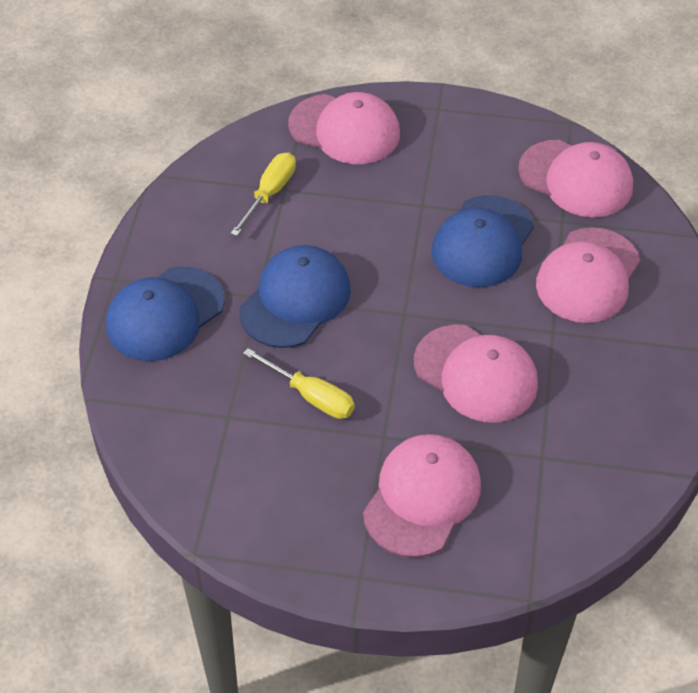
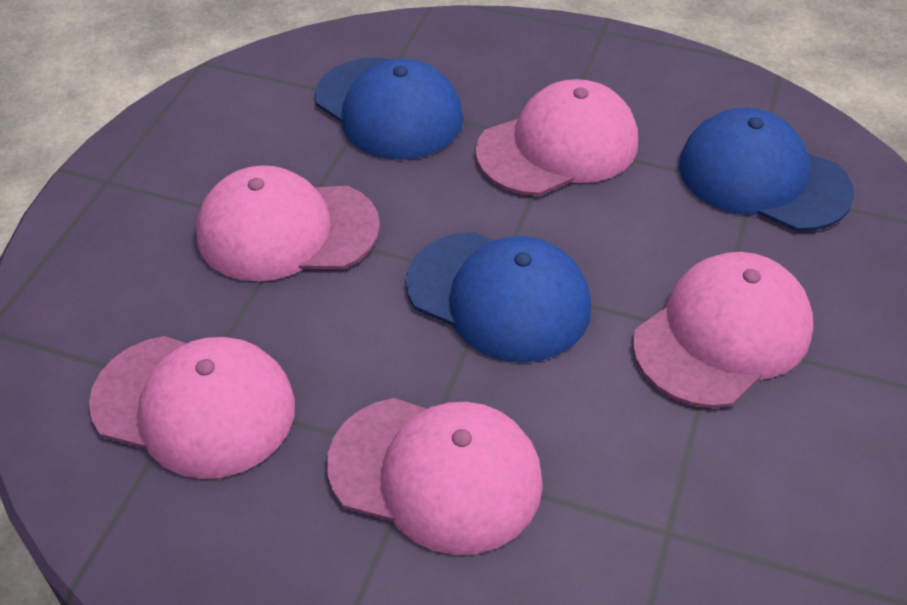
yellow screwdriver: 2 -> 0

